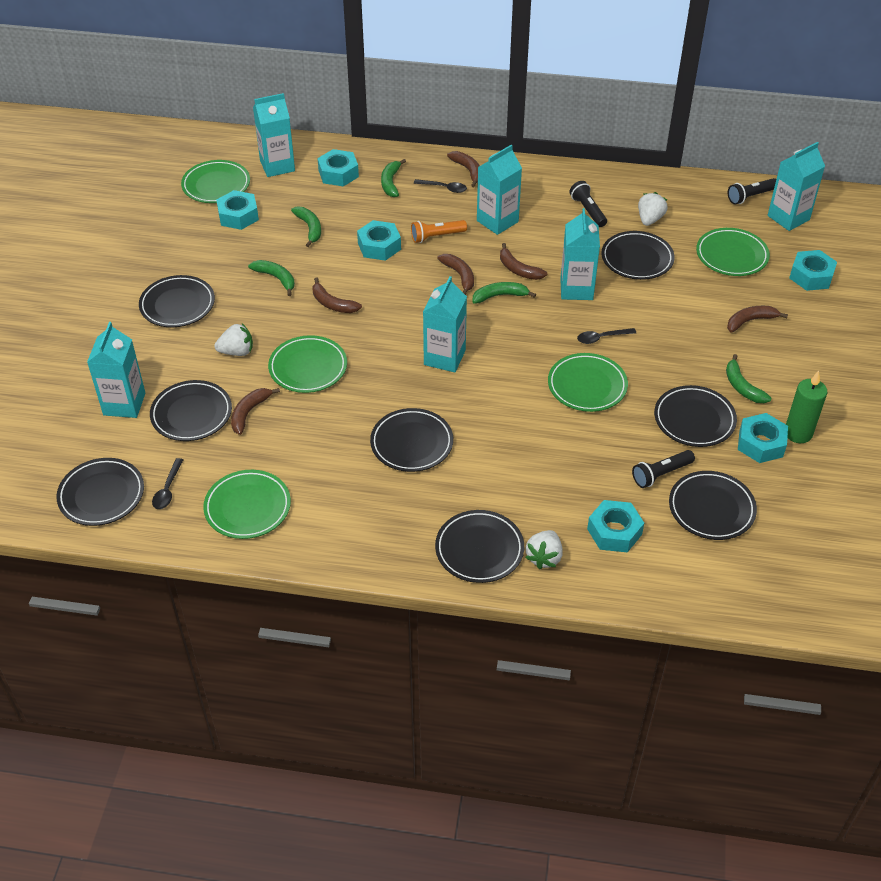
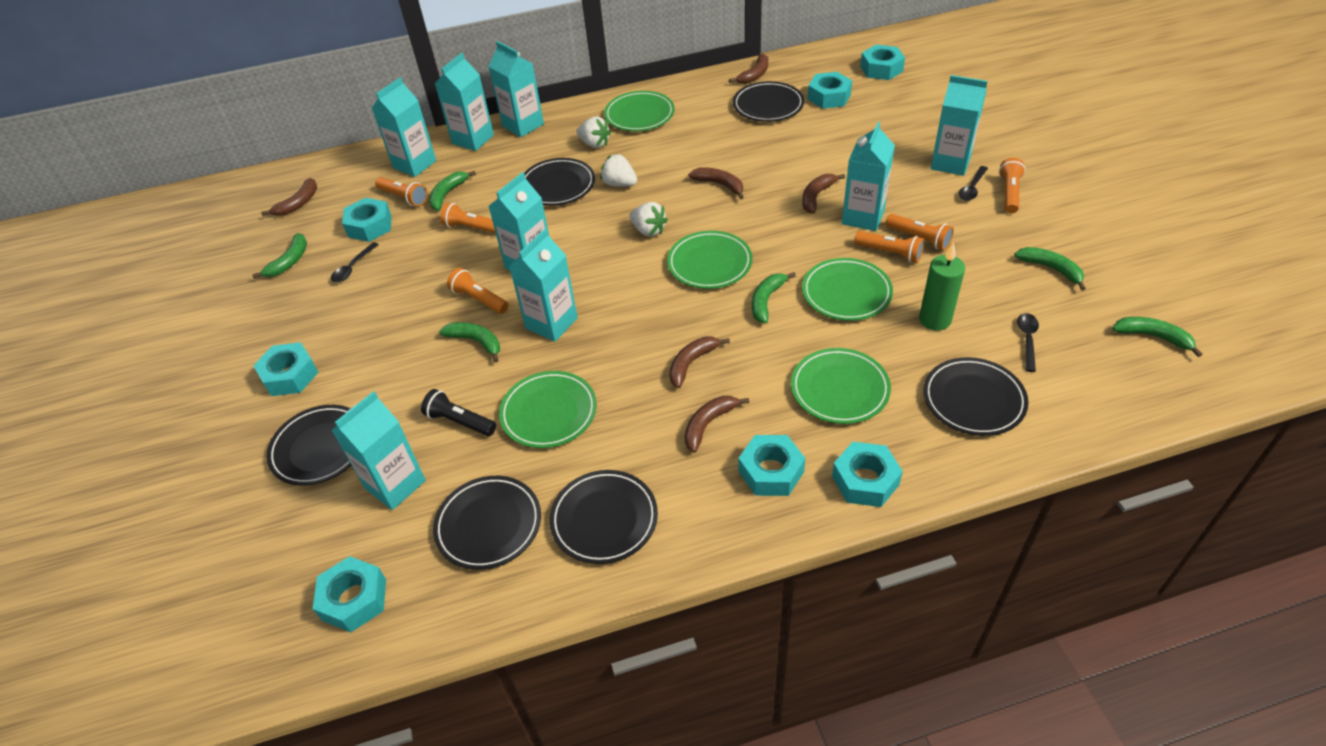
black flashlight: 3 -> 1
black plate: 8 -> 6
green banana: 5 -> 6
orange flashlight: 1 -> 6
turquoise carton: 6 -> 8
turquoise nut: 6 -> 7

